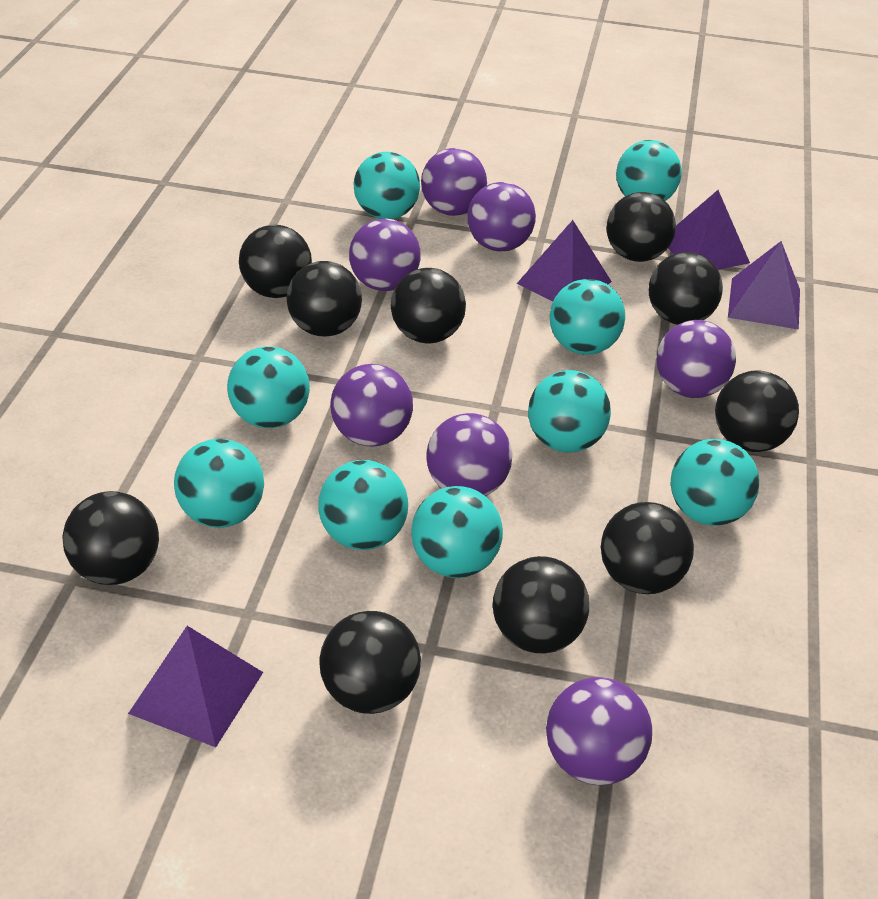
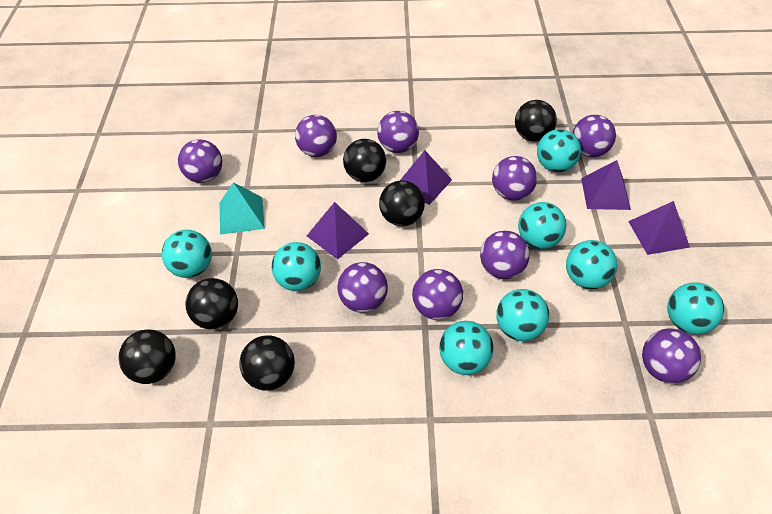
black ball: 10 -> 6
purple ball: 7 -> 9
turquoise ball: 9 -> 8
turquoise pyramid: 0 -> 1

